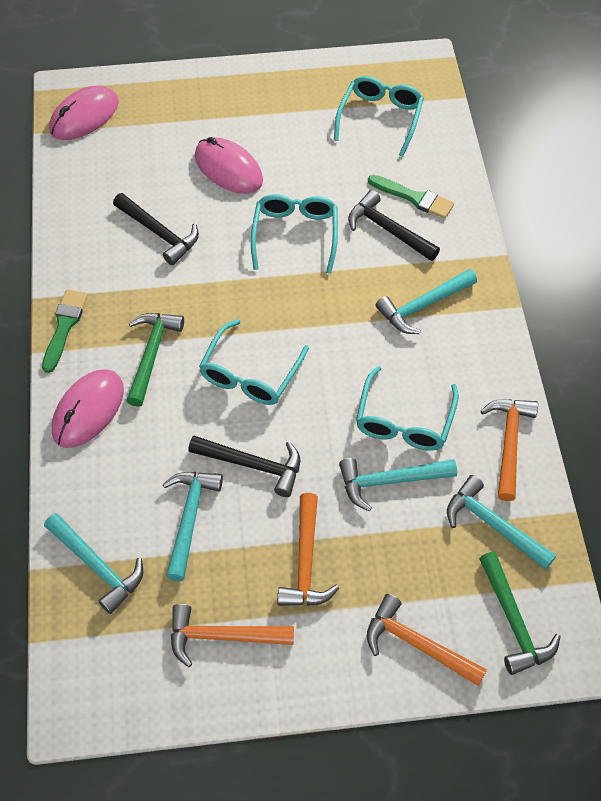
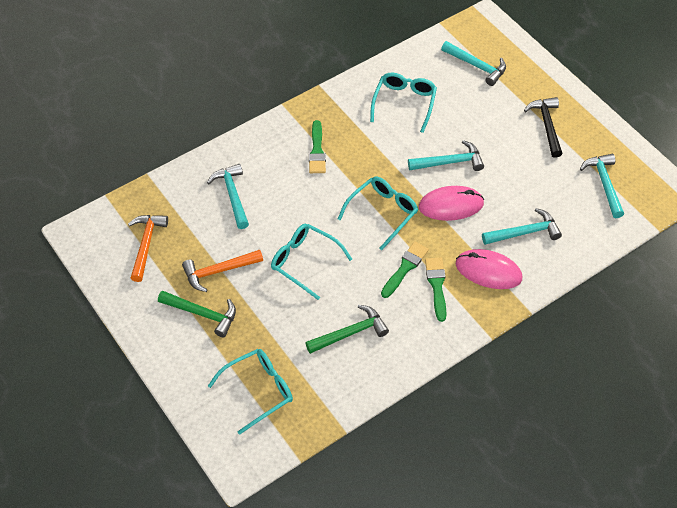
black hammer: 3 -> 1
green brush: 2 -> 3
orange hammer: 4 -> 2
pink mouse: 3 -> 2

